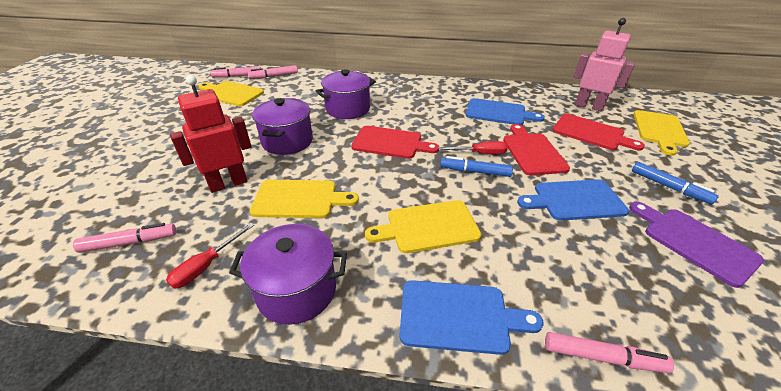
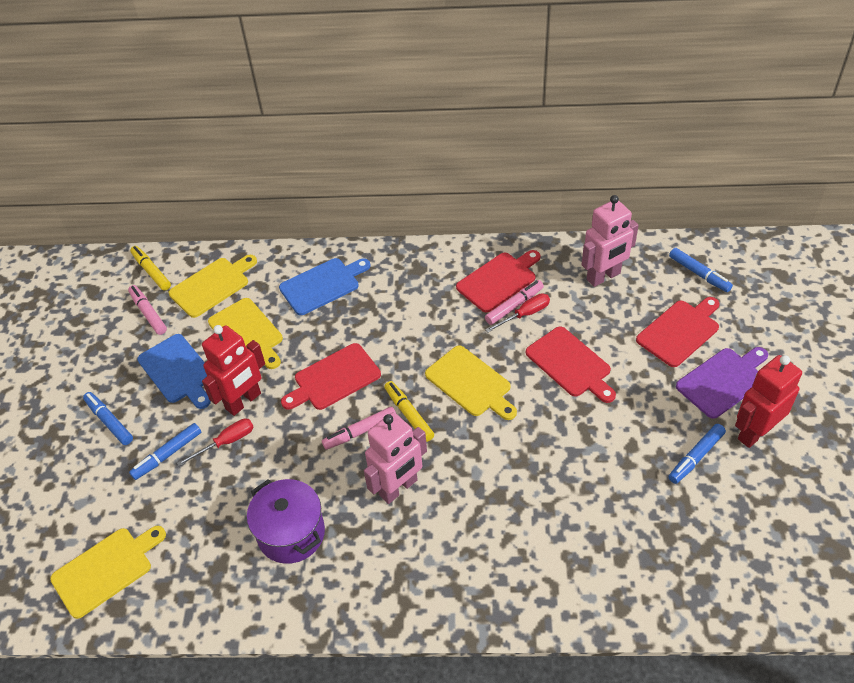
blue cutting board: 3 -> 2
blue marker: 2 -> 4
pink marker: 4 -> 3
pink robot: 1 -> 2
purple pot: 3 -> 1
red cutting board: 3 -> 4
red robot: 1 -> 2
yellow marker: 0 -> 2

